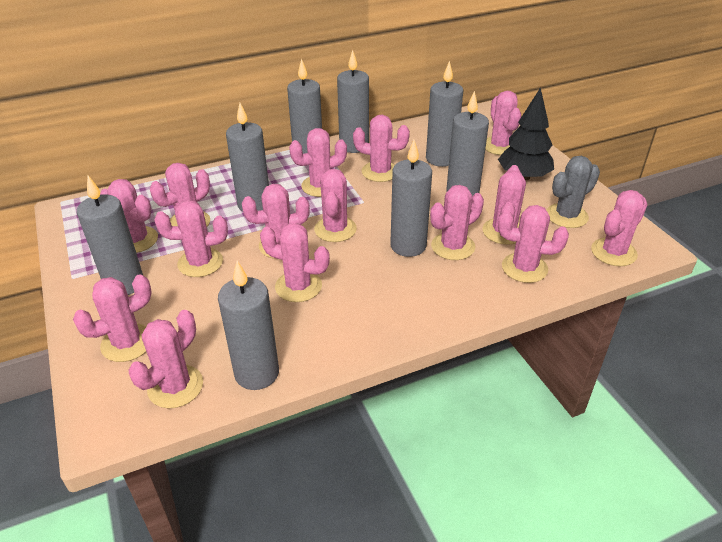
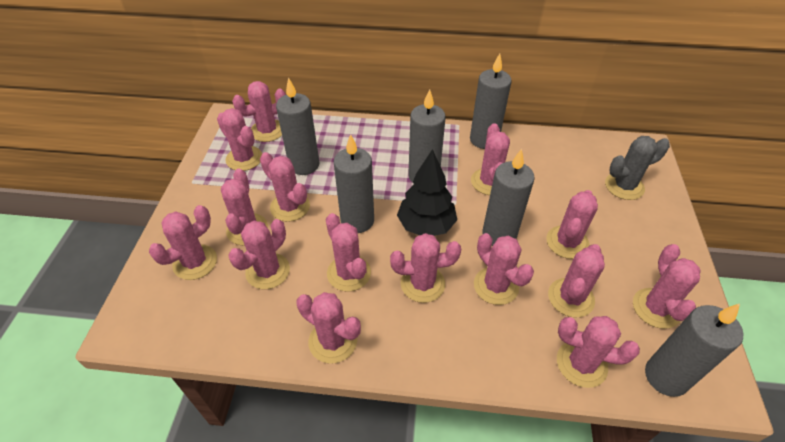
grey candle: 8 -> 6

